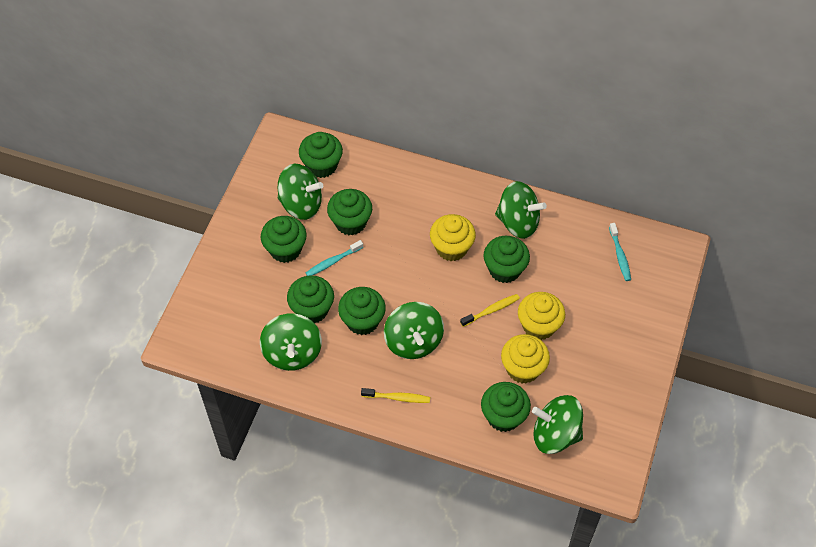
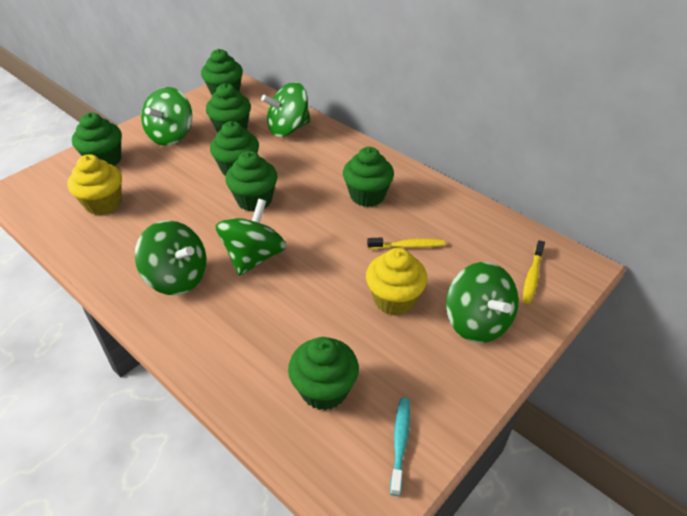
turquoise toothbrush: 2 -> 1
yellow cupcake: 3 -> 2

